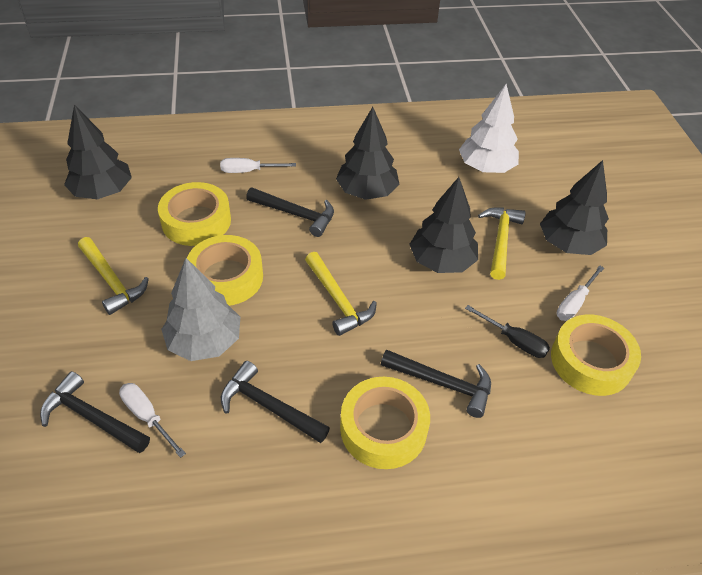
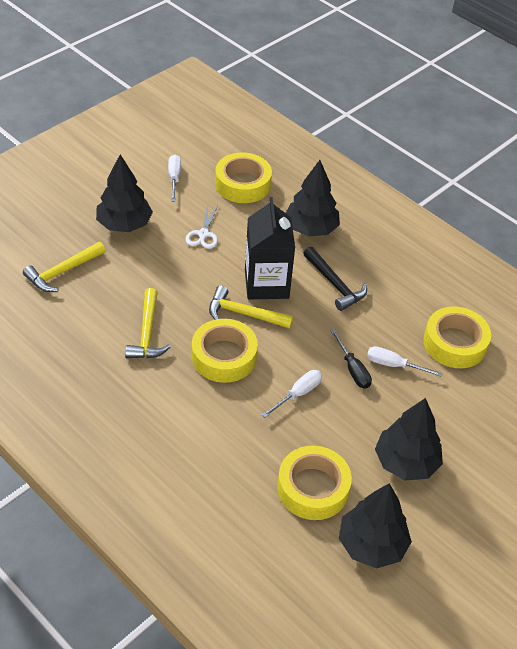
black carton: 0 -> 1
black hammer: 4 -> 1
grey tree: 1 -> 0
white scissors: 0 -> 1
white tree: 1 -> 0

